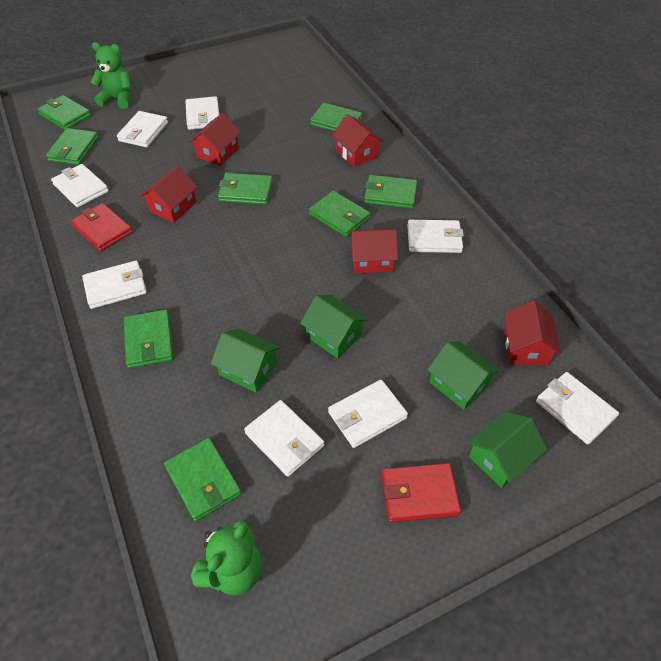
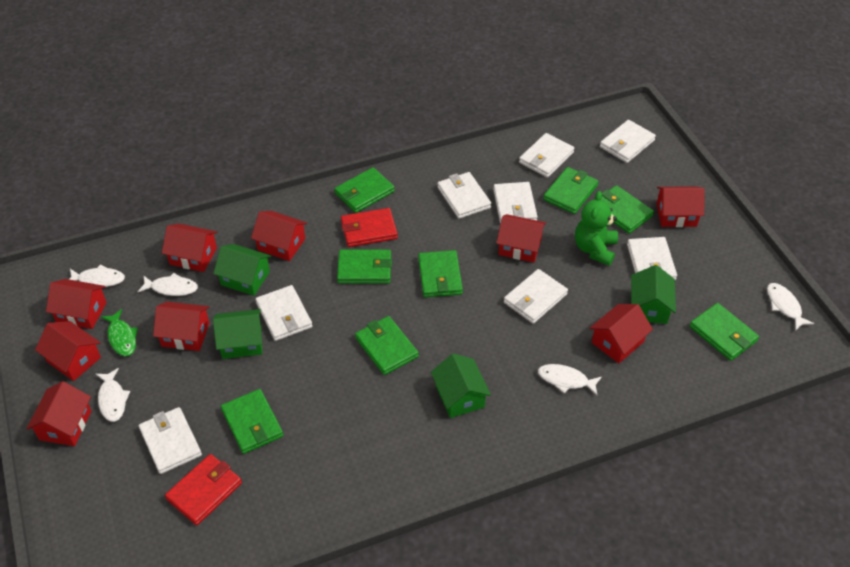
green fish: 0 -> 1
green teddy bear: 2 -> 1
red house: 5 -> 9
white fish: 0 -> 5

